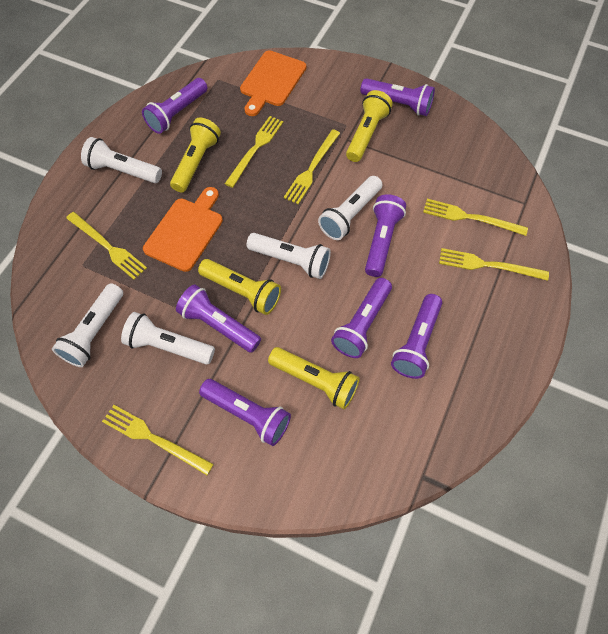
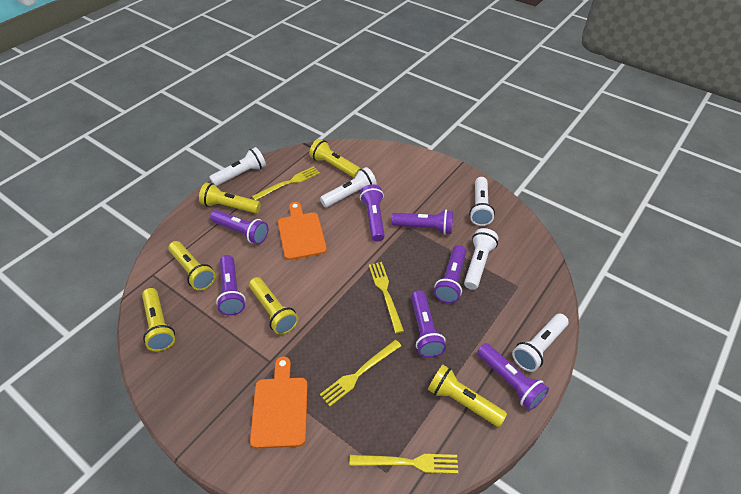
yellow flashlight: 4 -> 6
yellow fork: 6 -> 4

